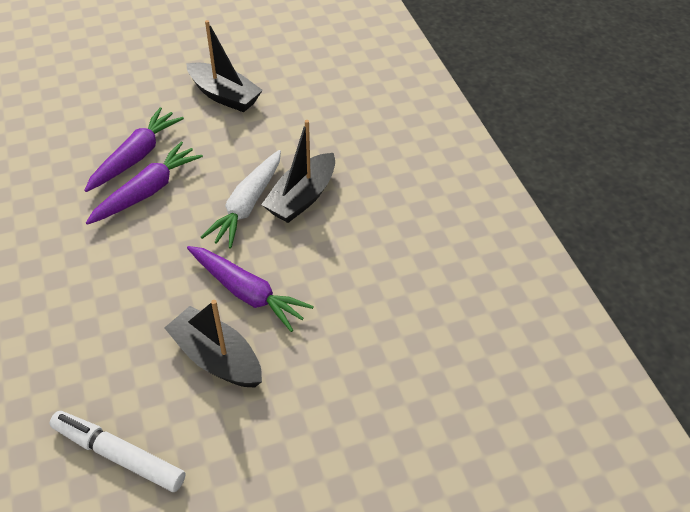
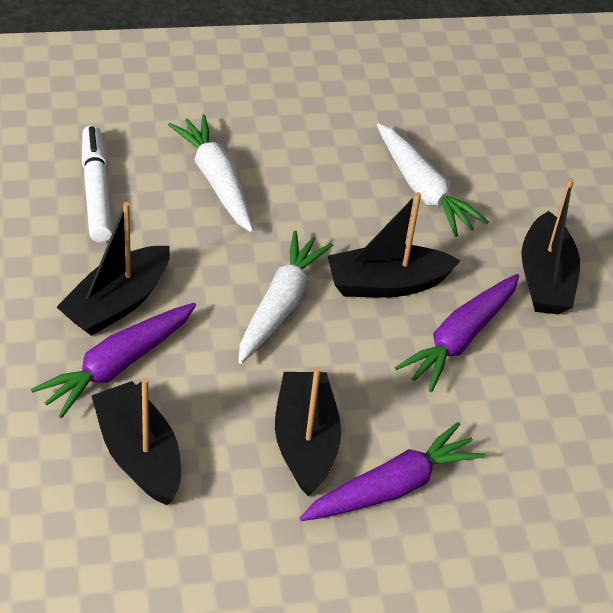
black boat: 3 -> 5
white carrot: 1 -> 3

